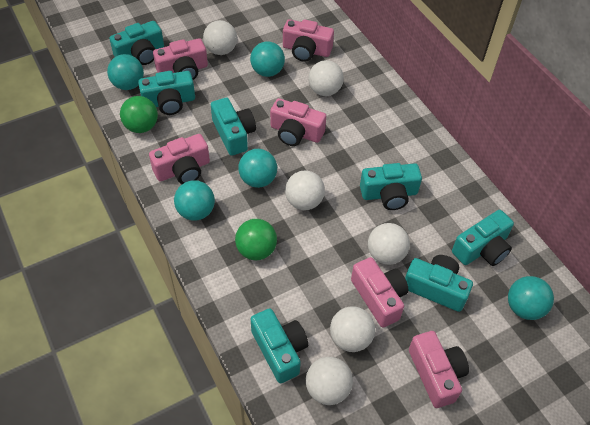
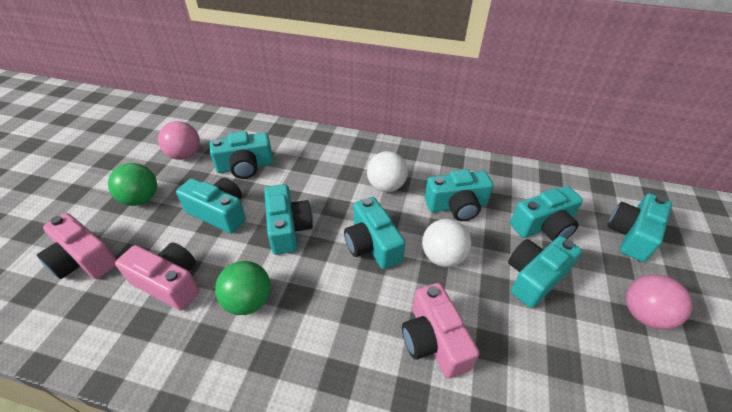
pink ball: 0 -> 2
pink camera: 6 -> 3
turquoise ball: 5 -> 0
turquoise camera: 7 -> 8
white ball: 6 -> 2

